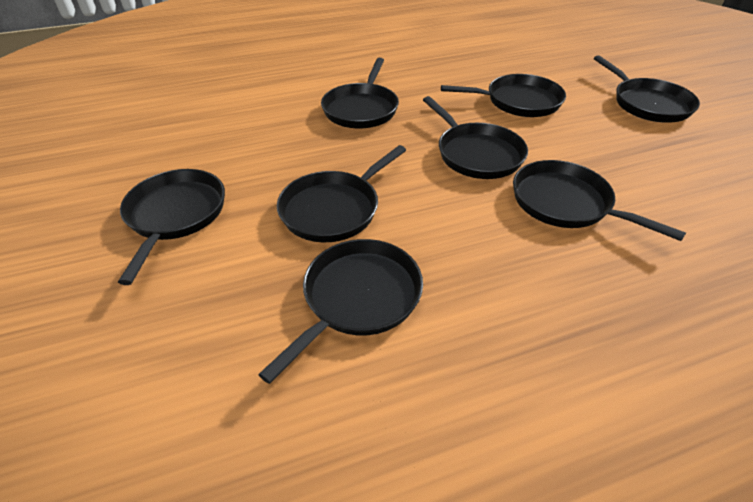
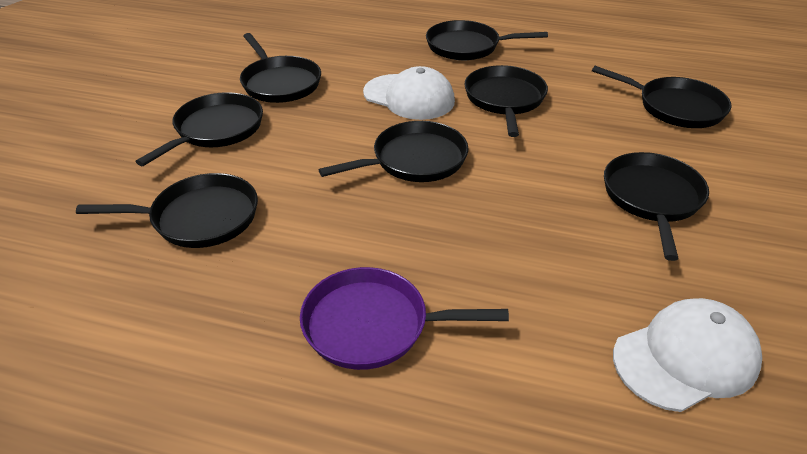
purple pan: 0 -> 1
white cap: 0 -> 2

